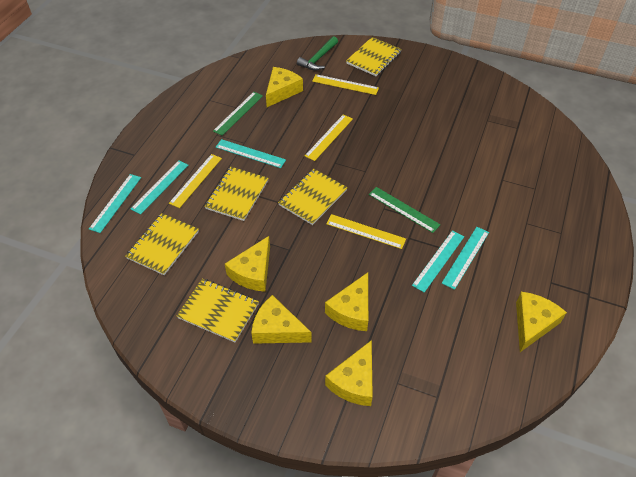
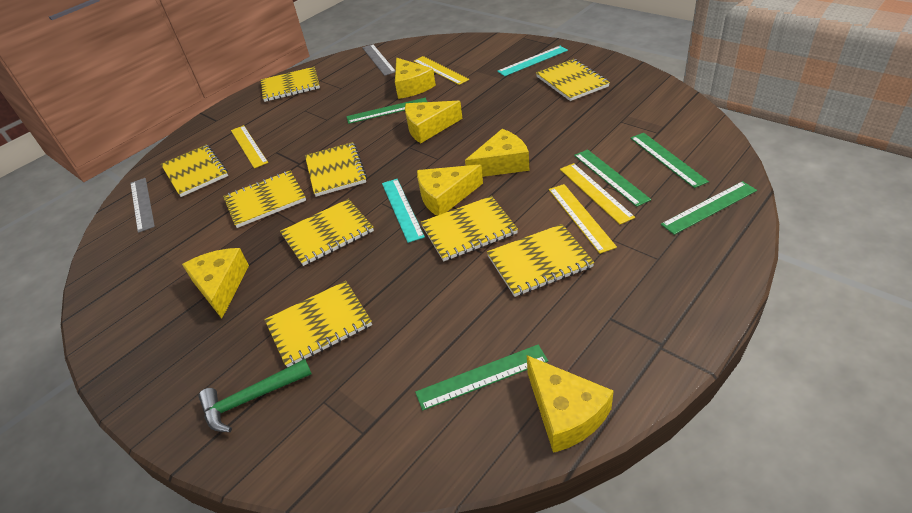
green ruler: 2 -> 5
grey ruler: 0 -> 2
turquoise ruler: 5 -> 2
yellow notebook: 5 -> 9

